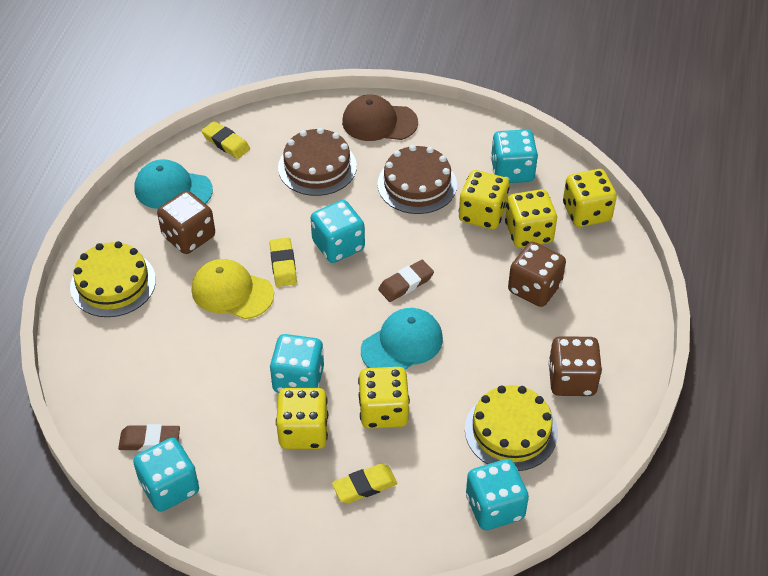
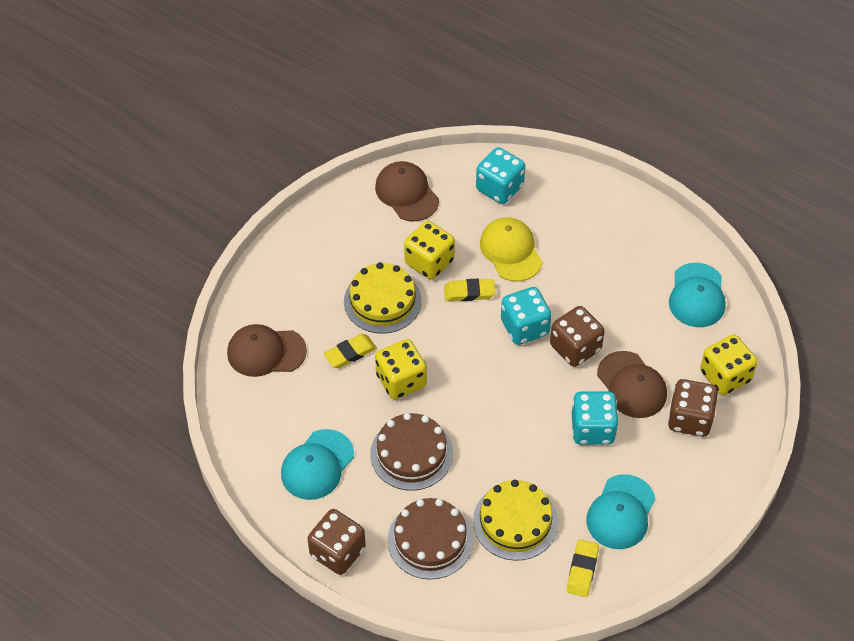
brown cap: 1 -> 3
brown eraser: 2 -> 0
turquoise cap: 2 -> 3
turquoise dice: 5 -> 3
yellow dice: 5 -> 3

